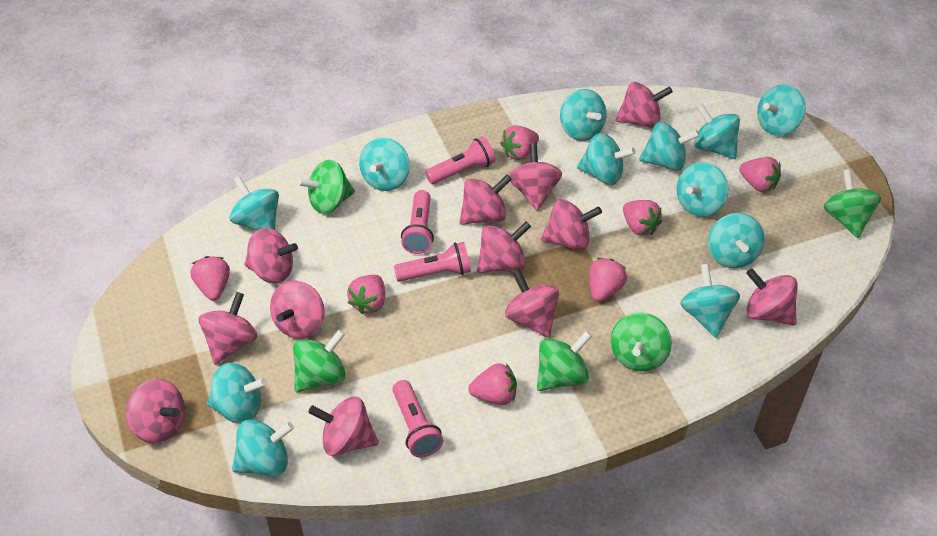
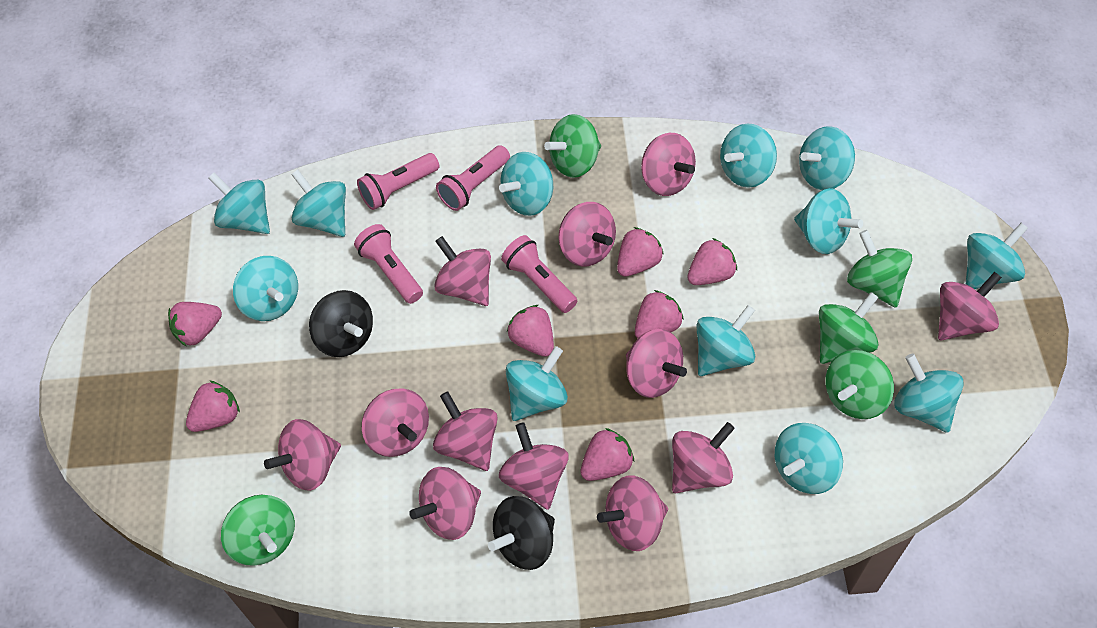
black spinning top: 0 -> 2

